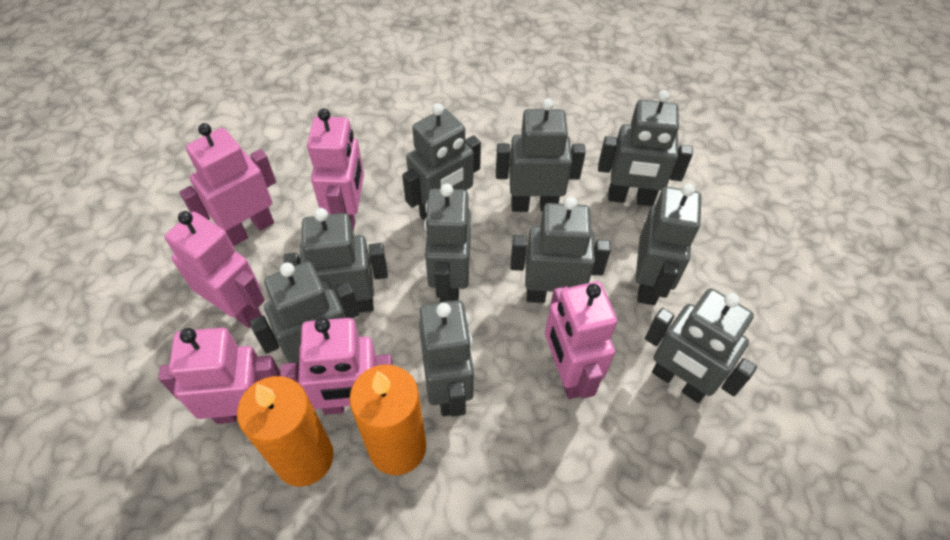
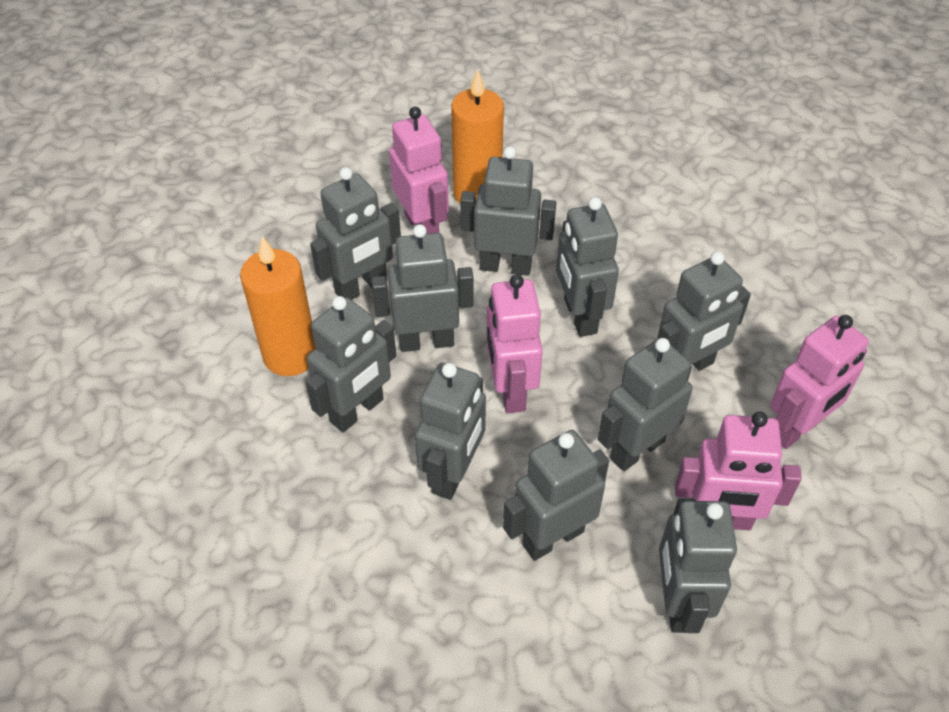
pink robot: 6 -> 4

